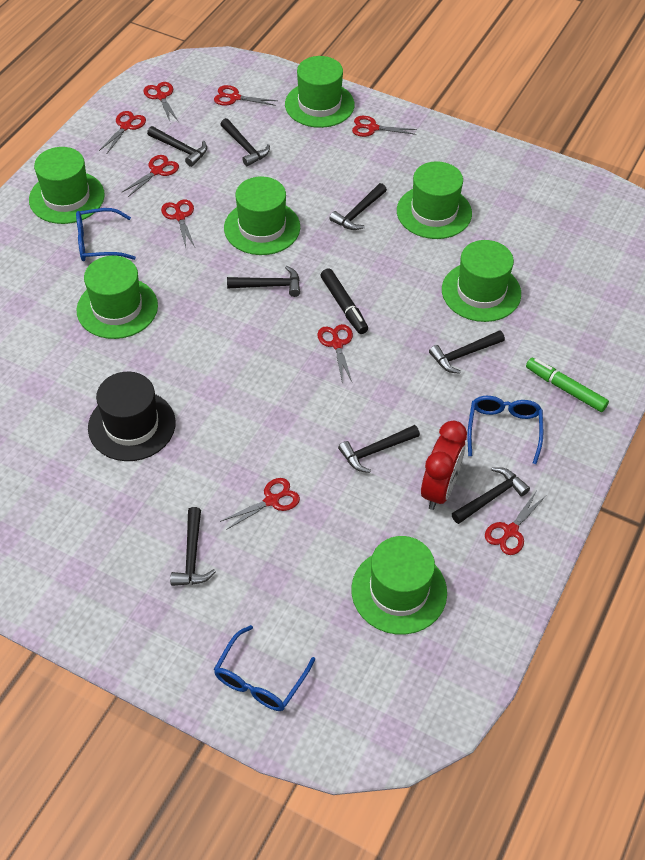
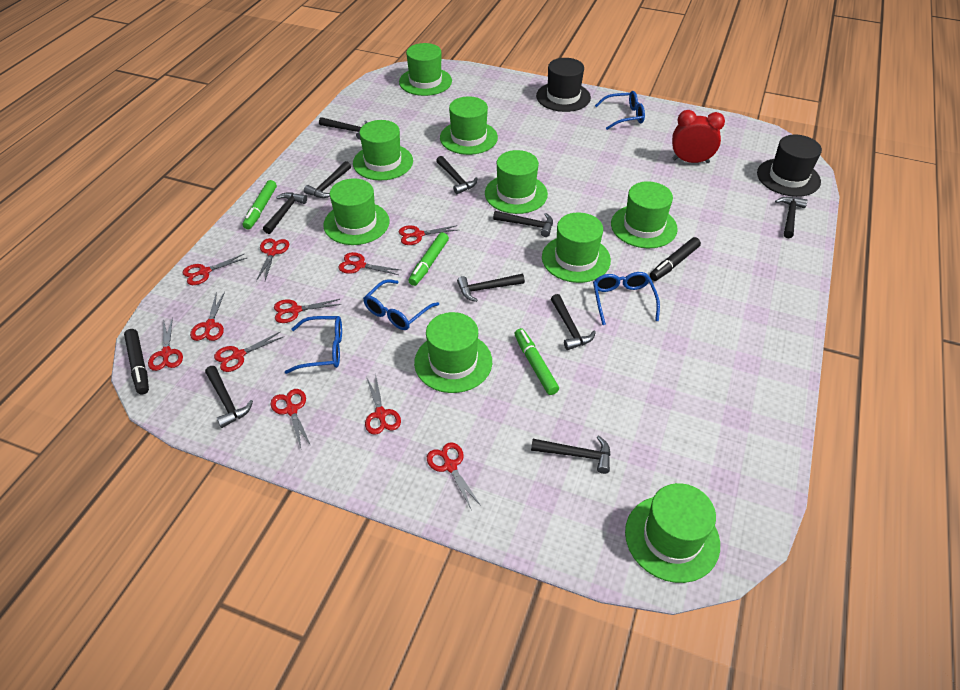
black hammer: 8 -> 10
black hat: 1 -> 2
black marker: 1 -> 2
blue glasses: 3 -> 4
green hat: 7 -> 9
green marker: 1 -> 3
red scissors: 9 -> 11

